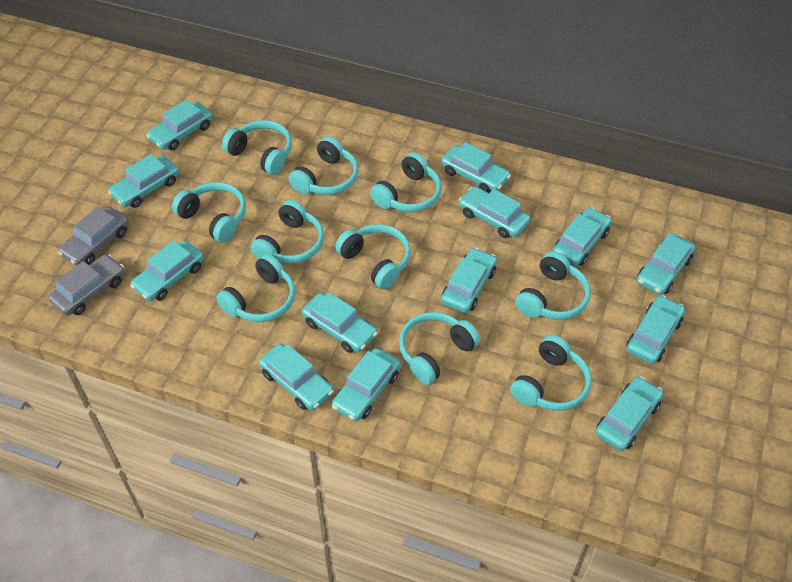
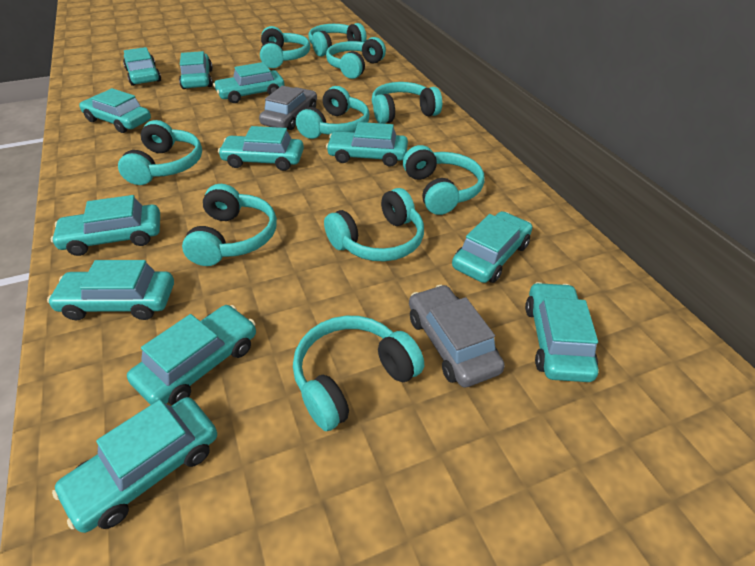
turquoise car: 13 -> 12

